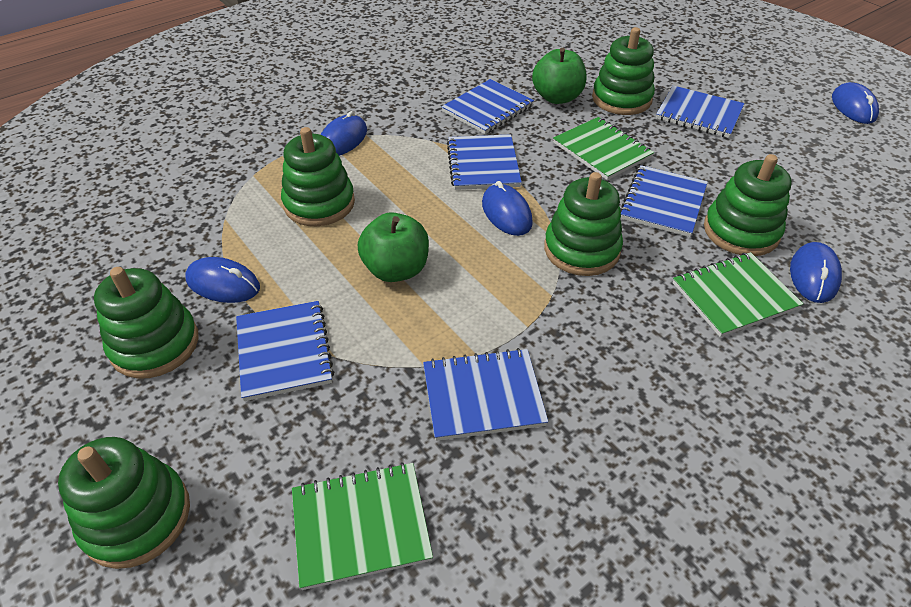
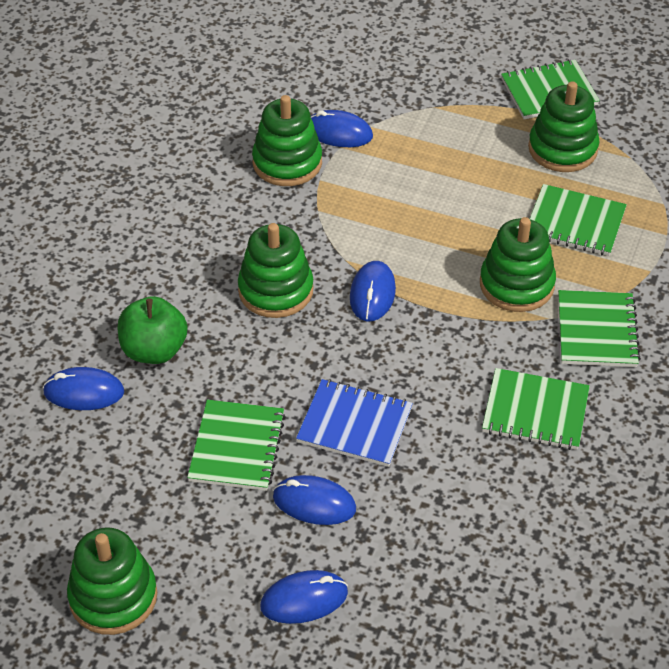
blue notebook: 6 -> 1
green apple: 2 -> 1
green notebook: 3 -> 5
green stacking toy: 6 -> 5

